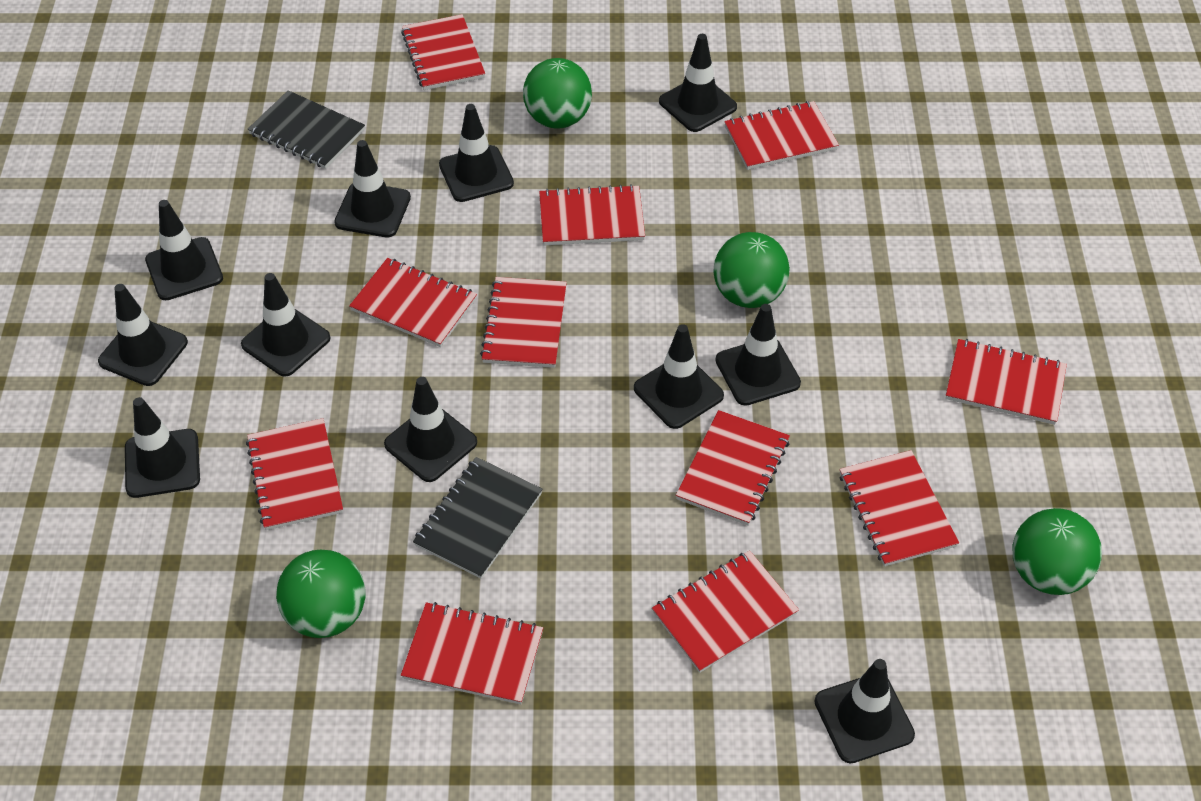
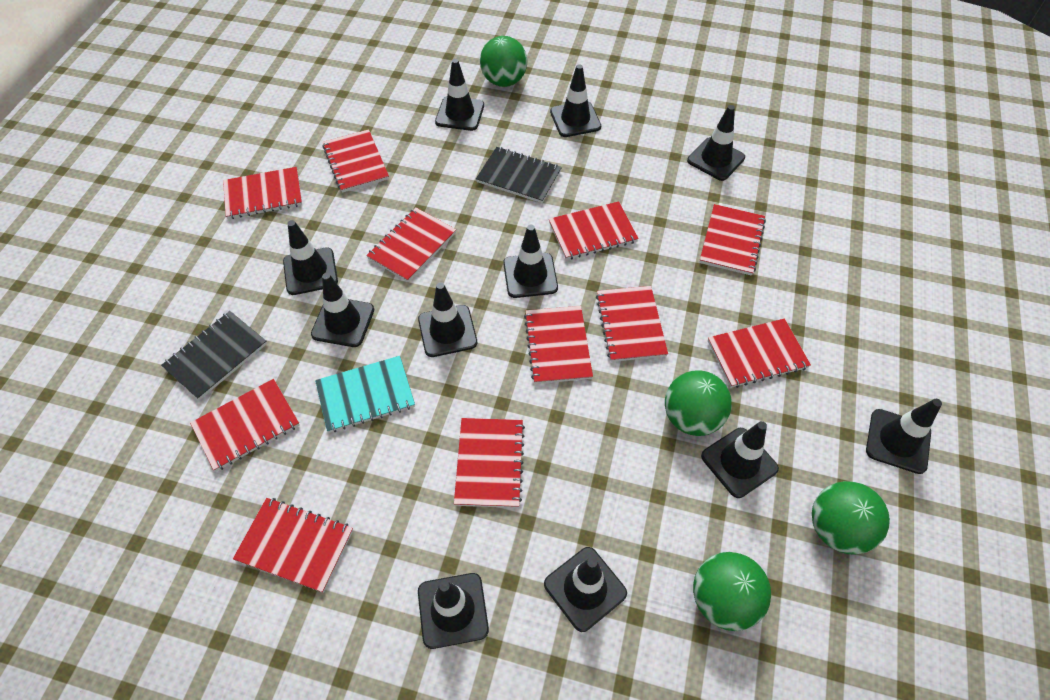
turquoise notebook: 0 -> 1

